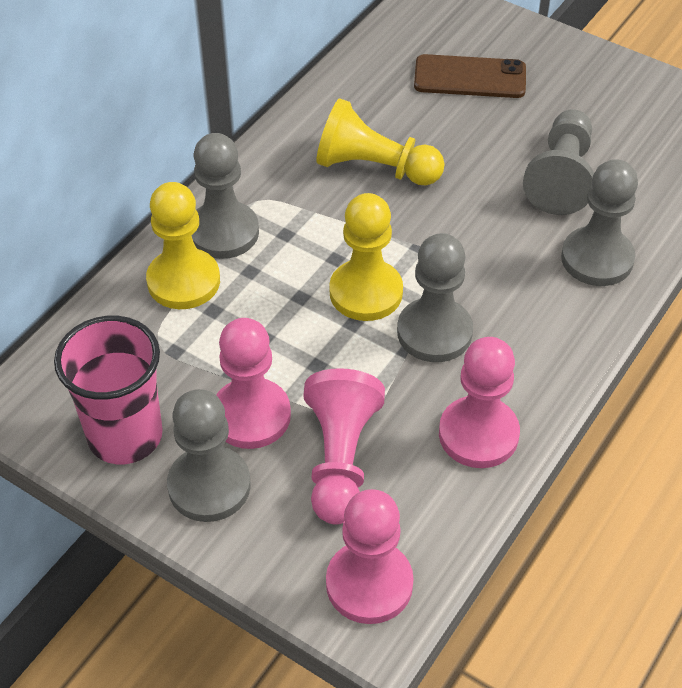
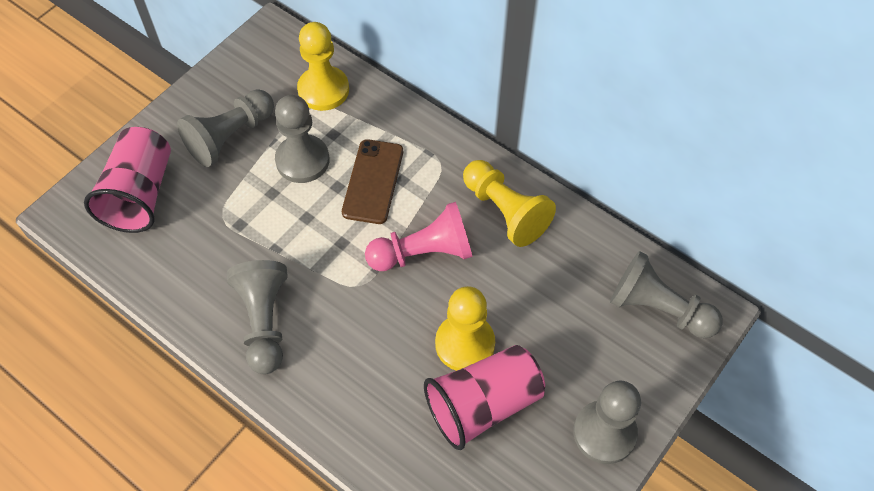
pink cup: 1 -> 2
pink pawn: 4 -> 1

